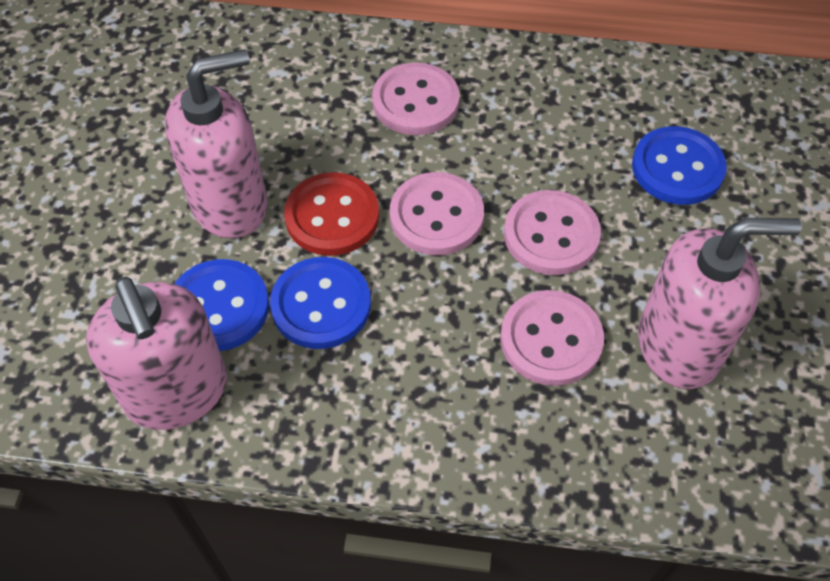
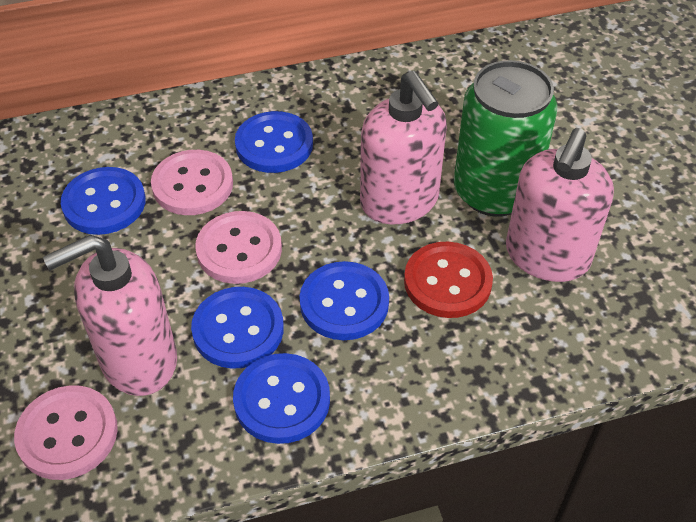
blue button: 3 -> 5
green can: 0 -> 1
pink button: 4 -> 3

